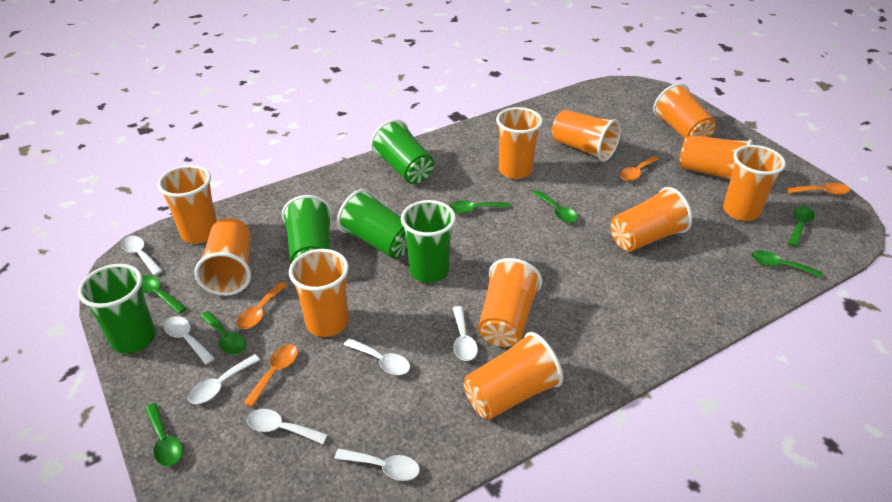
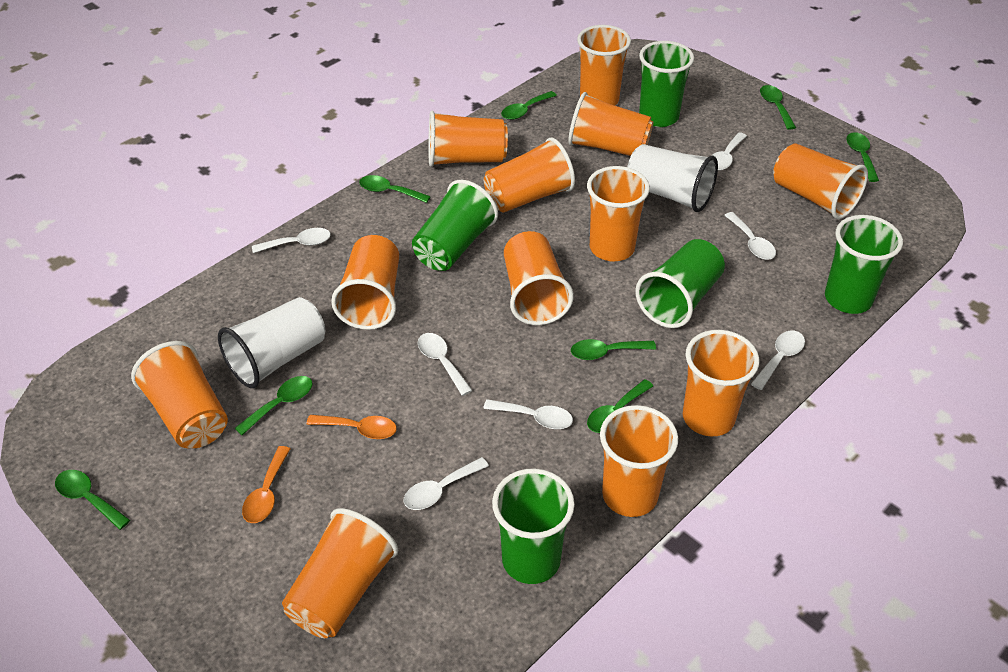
green spoon: 7 -> 8
orange cup: 11 -> 12
orange spoon: 4 -> 2
white cup: 0 -> 2

